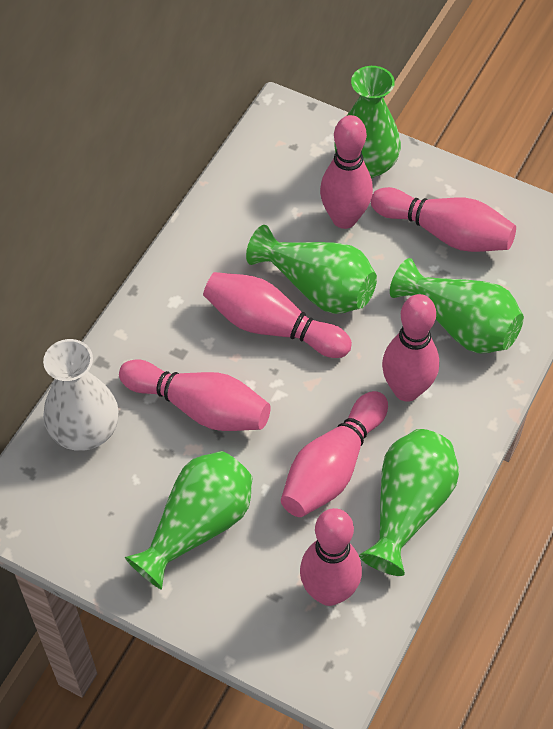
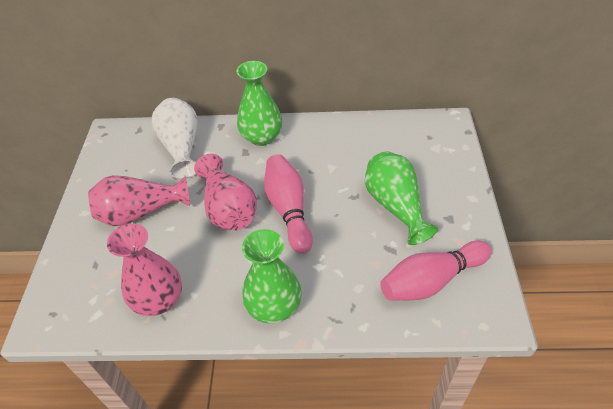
green vase: 5 -> 3
pink bowling pin: 7 -> 2
pink vase: 0 -> 3

